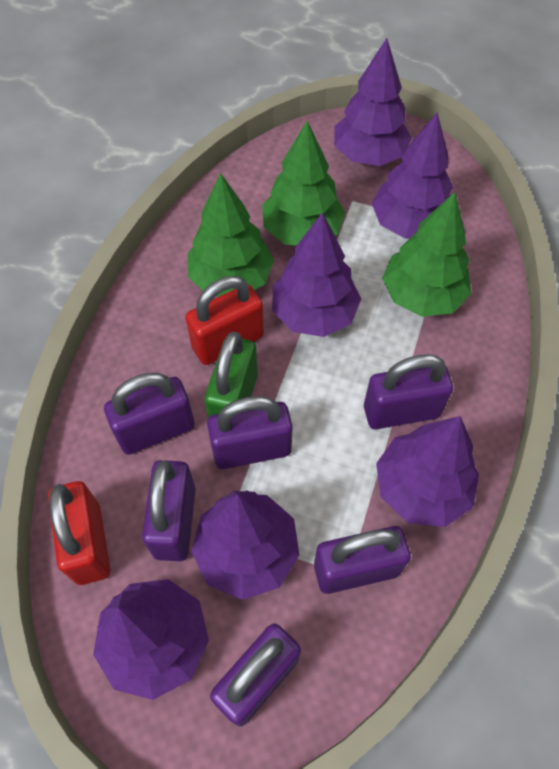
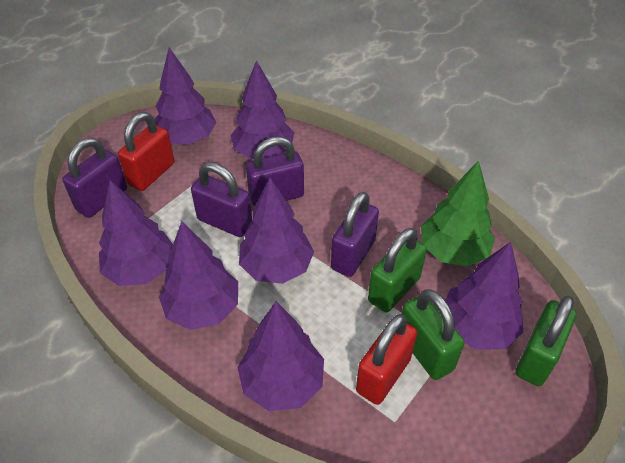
green padlock: 1 -> 3
green tree: 3 -> 1
purple padlock: 6 -> 4
purple tree: 6 -> 7

